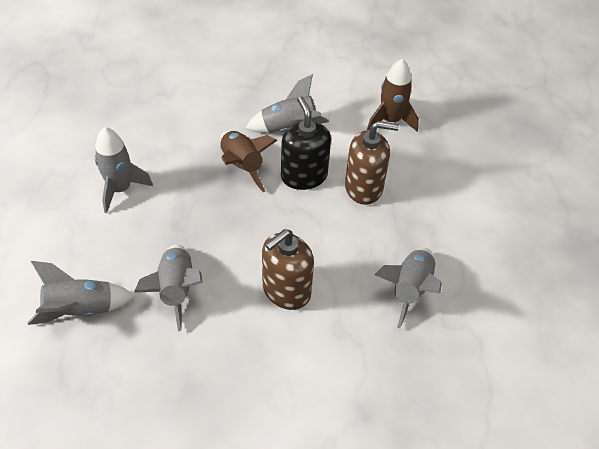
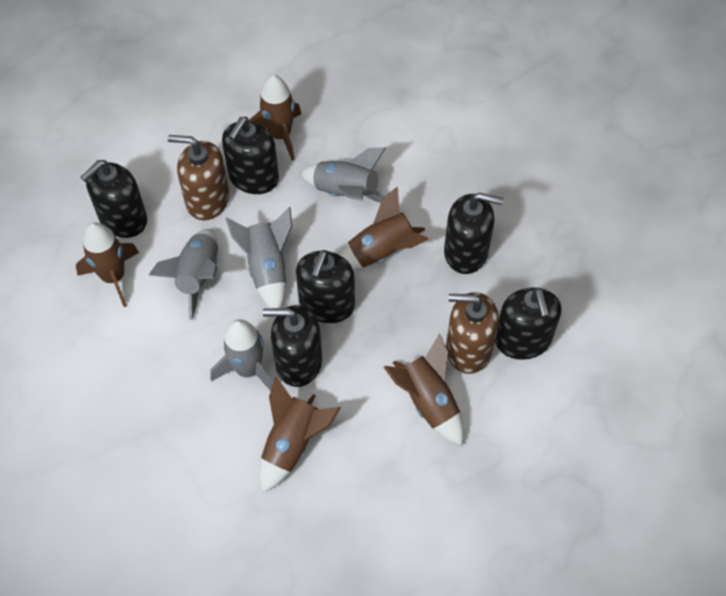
black soap dispenser: 1 -> 6
brown rocket: 2 -> 5
grey rocket: 5 -> 4

